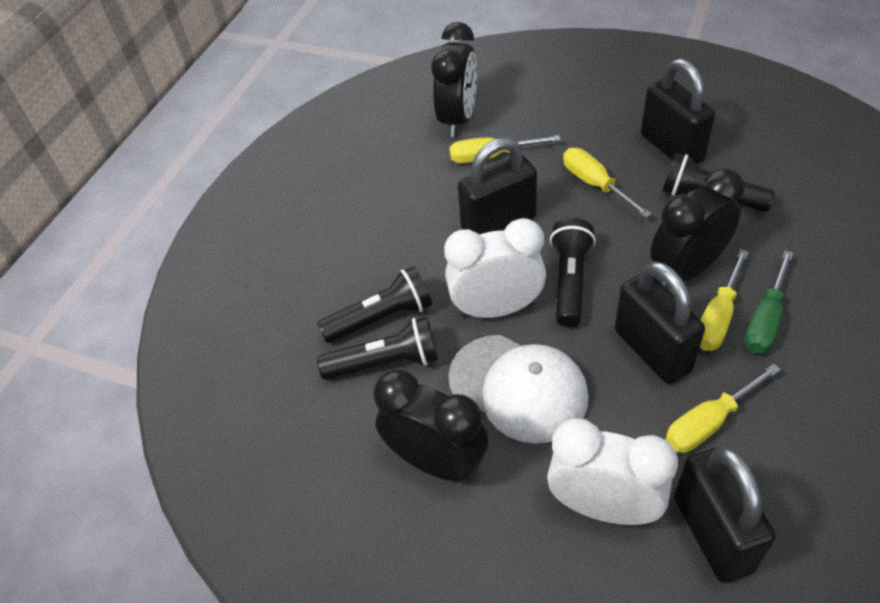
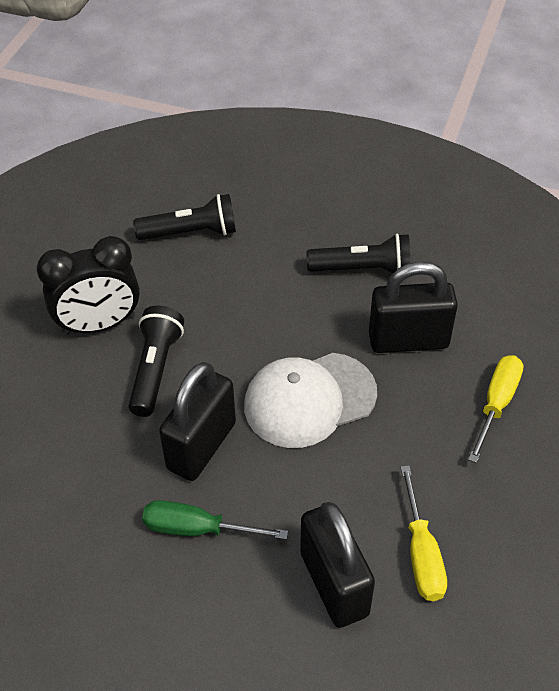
black clock: 3 -> 1
black flashlight: 4 -> 3
black padlock: 4 -> 3
white clock: 2 -> 0
yellow screwdriver: 4 -> 2

